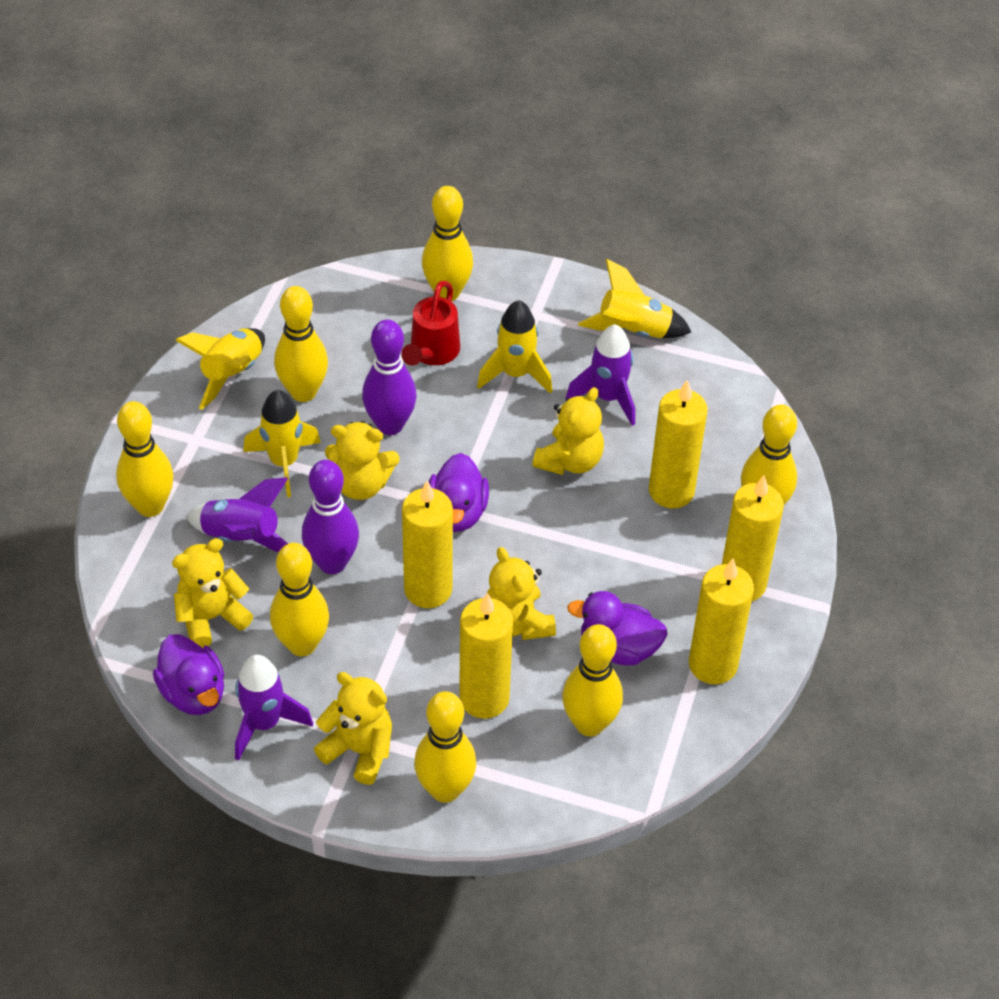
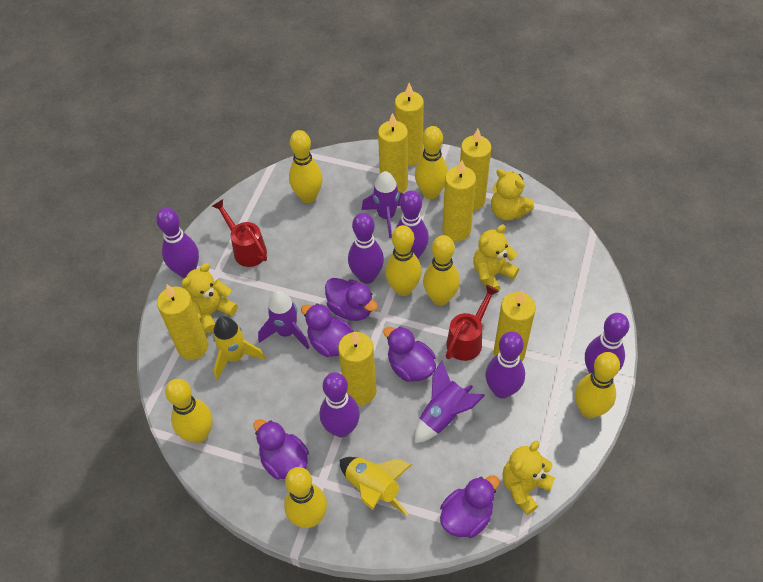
purple bowling pin: 2 -> 6
purple duck: 3 -> 5
red watering can: 1 -> 2
yellow candle: 5 -> 7
yellow rocket: 4 -> 2
yellow teddy bear: 5 -> 4

